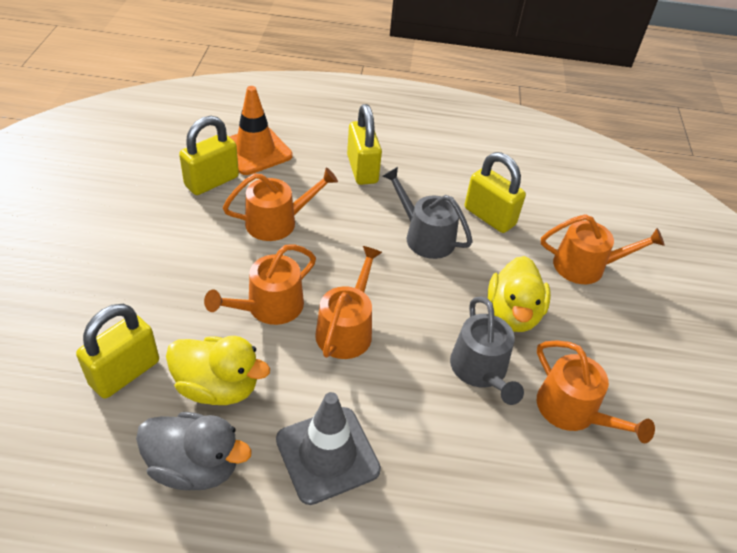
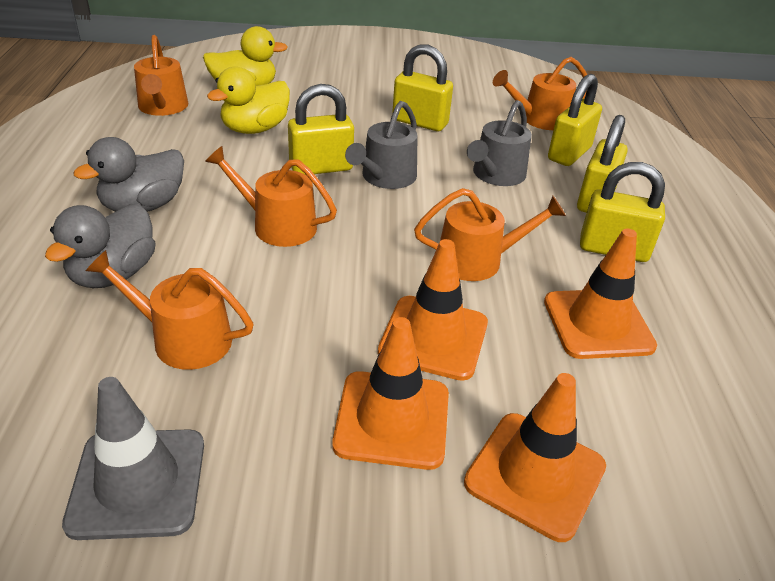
grey duck: 1 -> 2
orange traffic cone: 1 -> 4
yellow padlock: 4 -> 5

